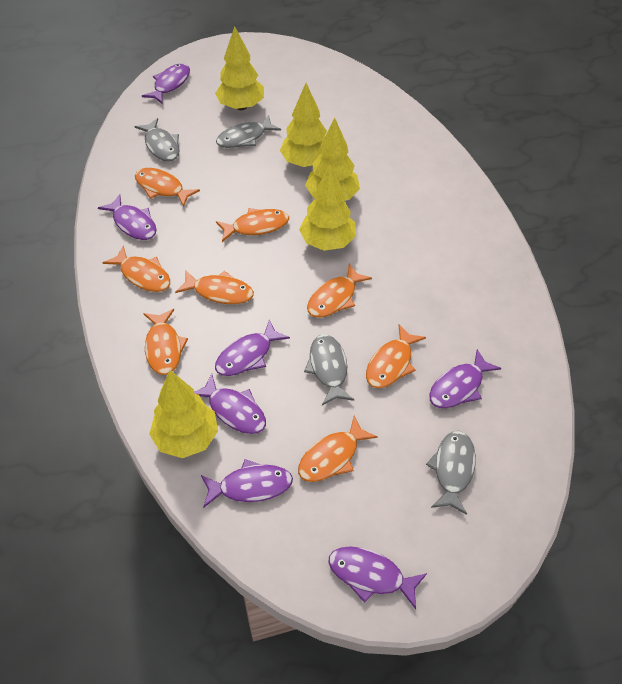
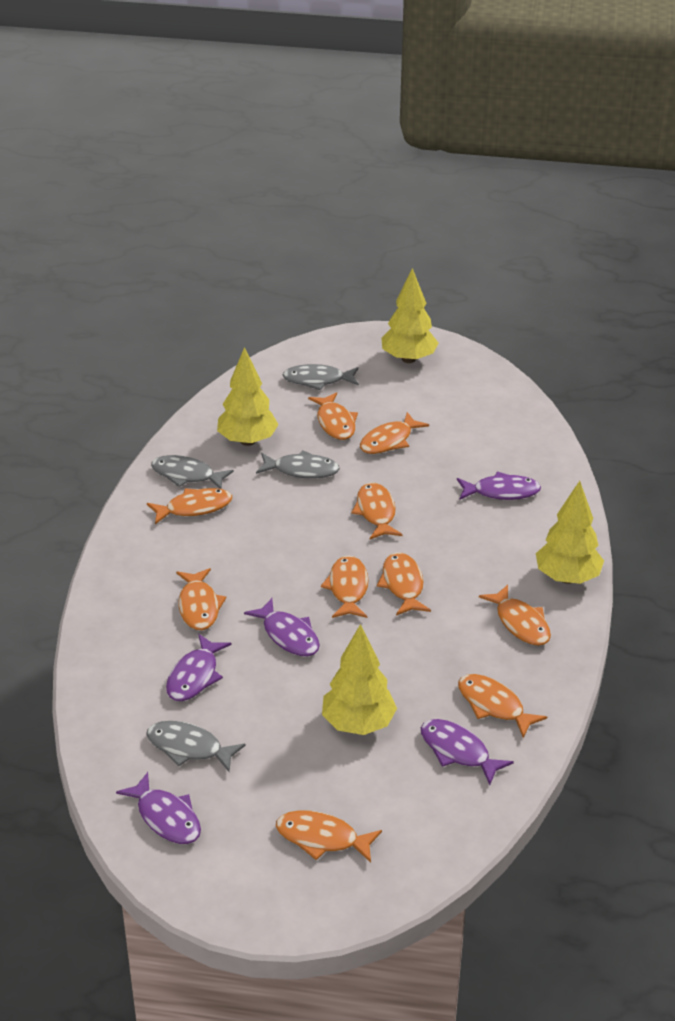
orange fish: 8 -> 10
purple fish: 7 -> 5
yellow tree: 5 -> 4

